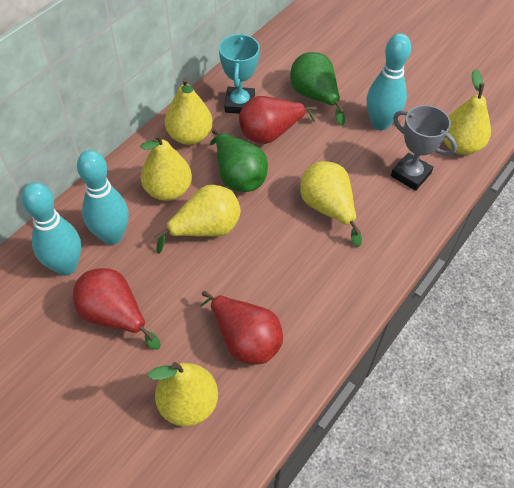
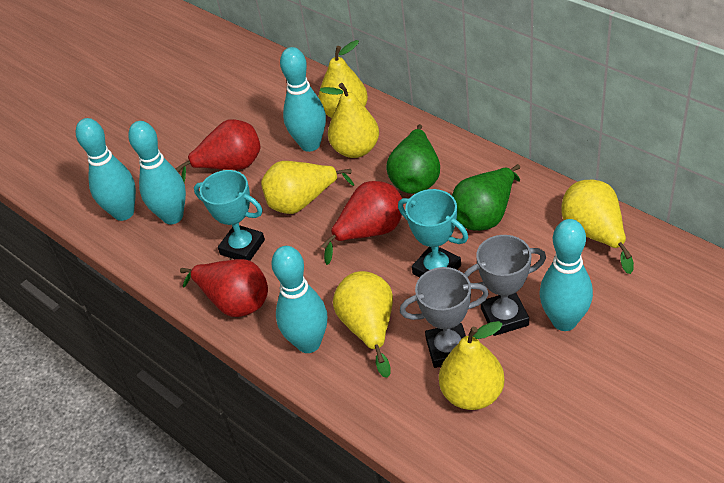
grey trophy: 1 -> 2
turquoise bowling pin: 3 -> 5
turquoise trophy: 1 -> 2

